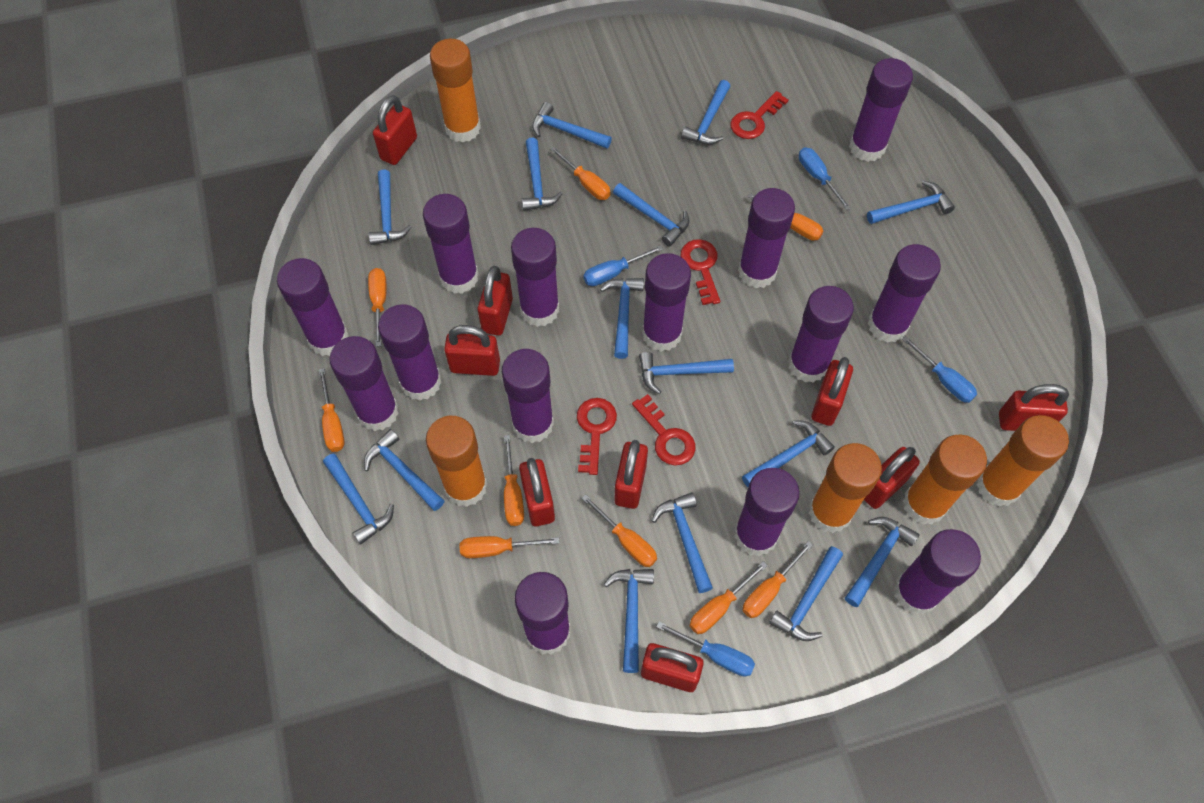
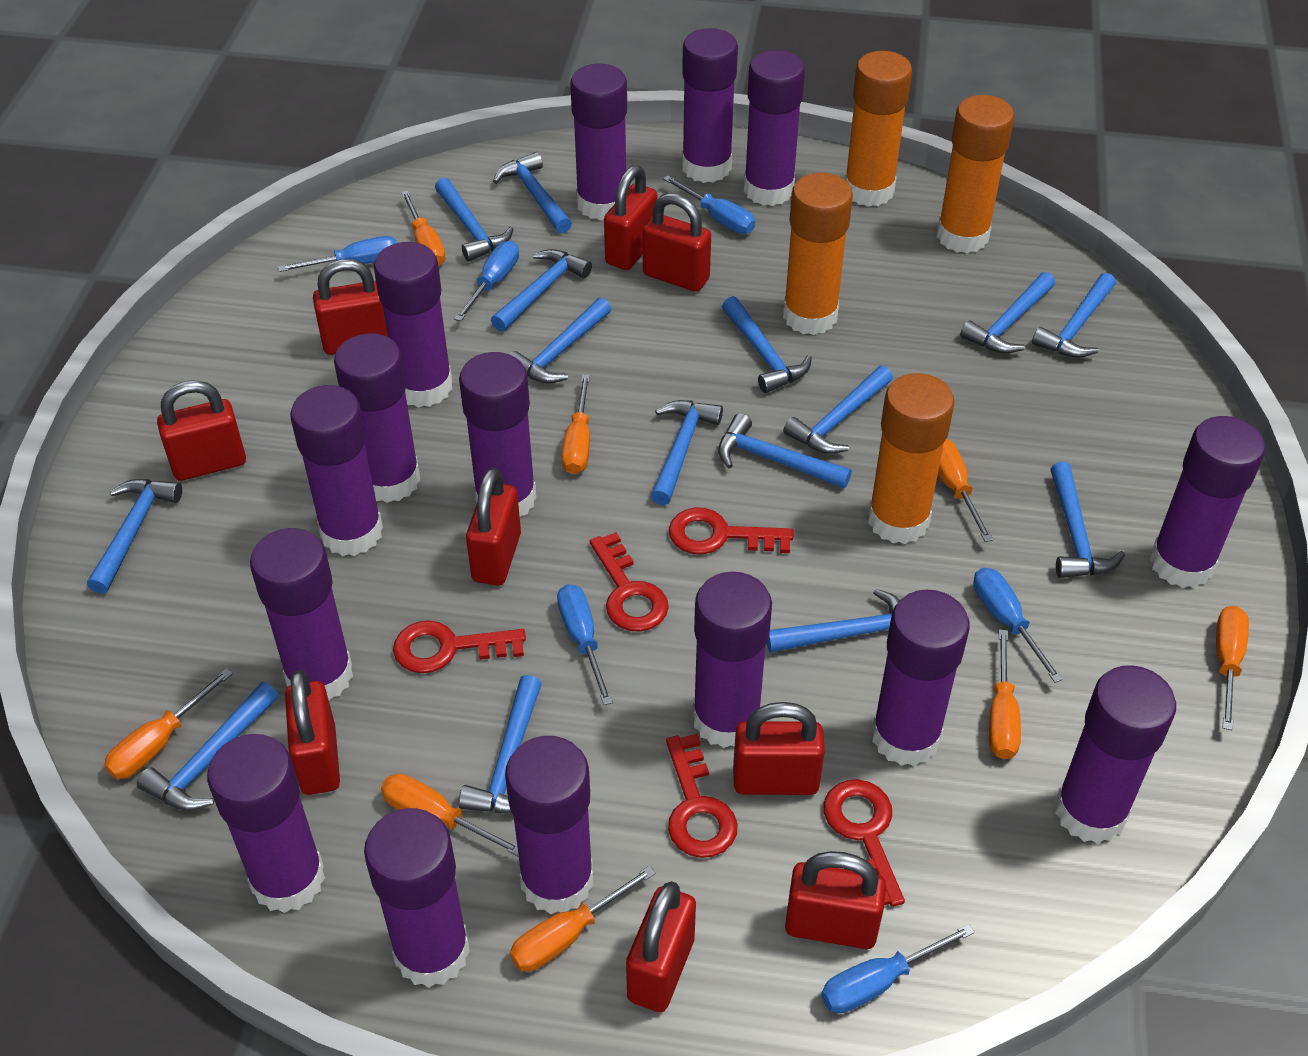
blue screwdriver: 4 -> 6
orange glue stick: 5 -> 4
orange screwdriver: 9 -> 8
purple glue stick: 14 -> 15
red key: 4 -> 5

